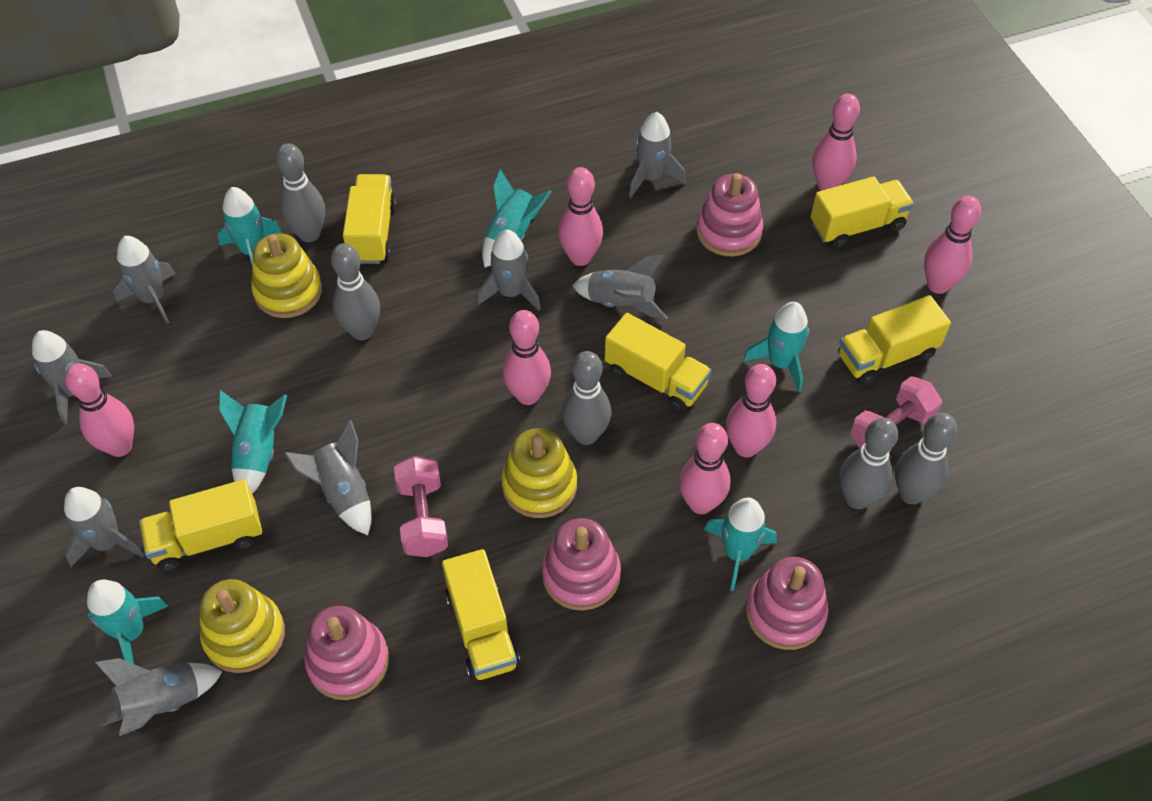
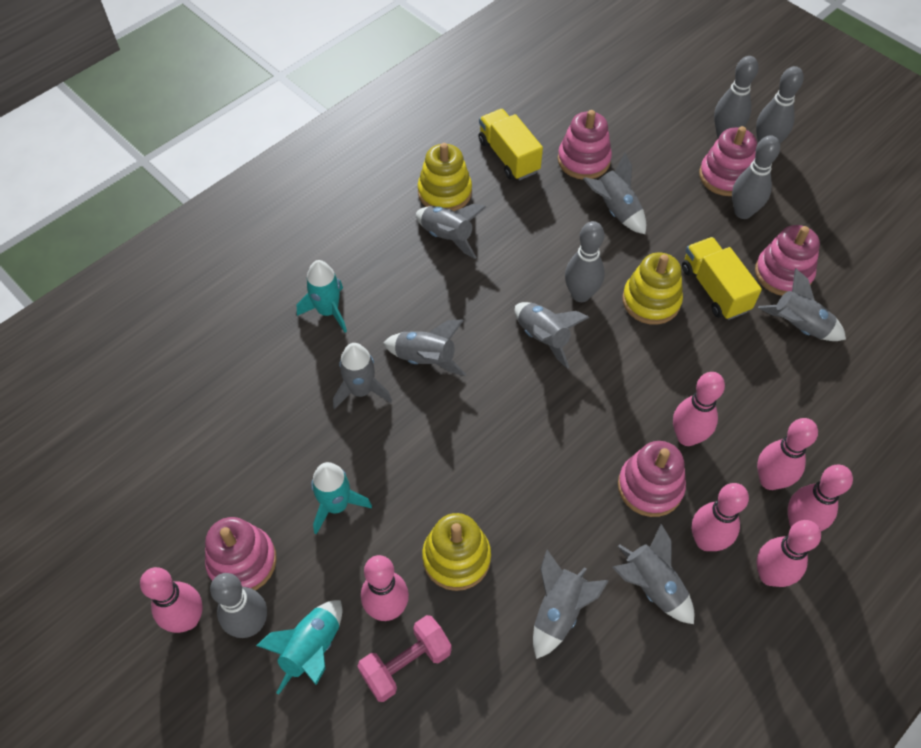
pink dumbbell: 2 -> 1
pink stacking toy: 4 -> 5
turquoise rocket: 6 -> 3
yellow truck: 6 -> 2

